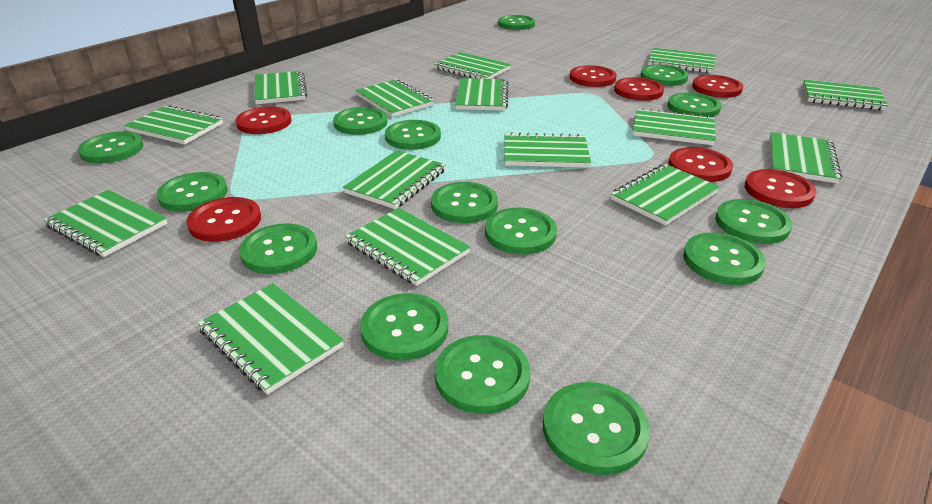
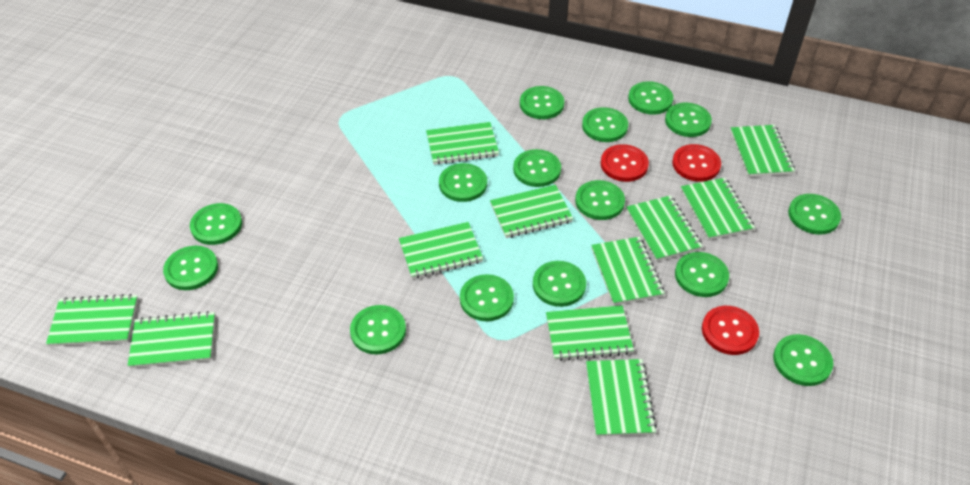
green notebook: 15 -> 11
red button: 7 -> 3

